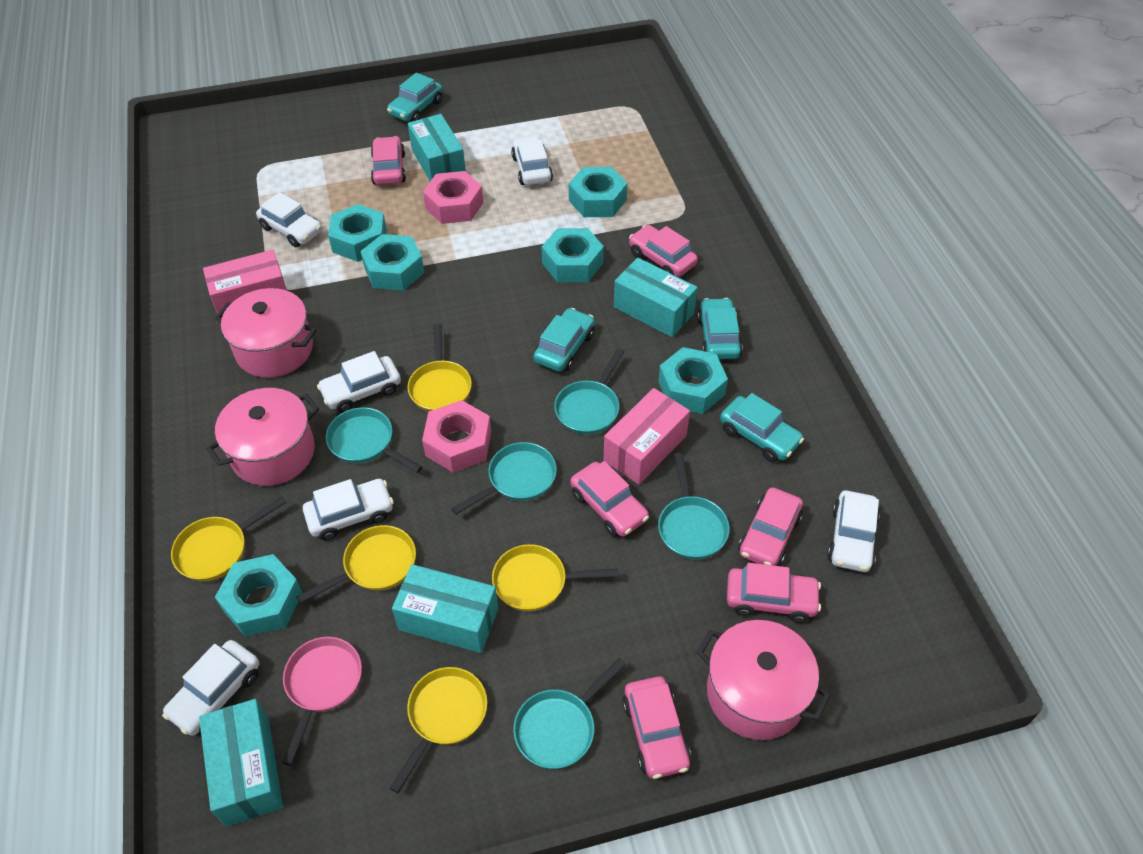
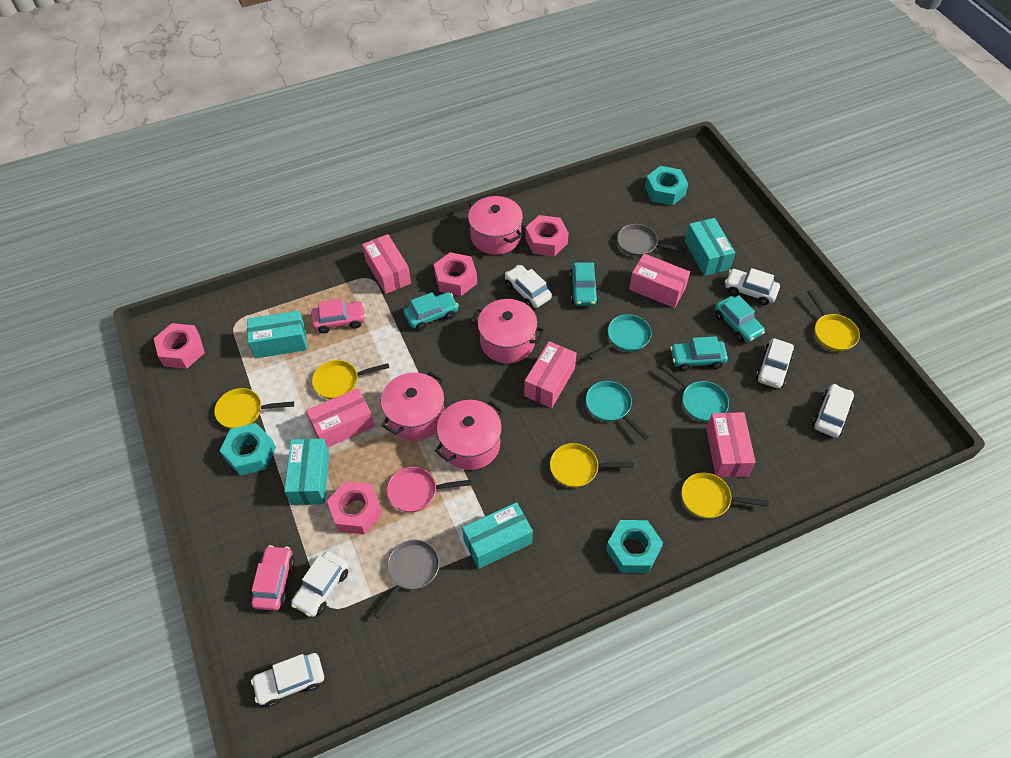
grey pan: 0 -> 2
pink box: 2 -> 5
pink car: 6 -> 2
pink nut: 2 -> 4
pink pot: 3 -> 4
turquoise nut: 6 -> 3
turquoise pan: 5 -> 3

